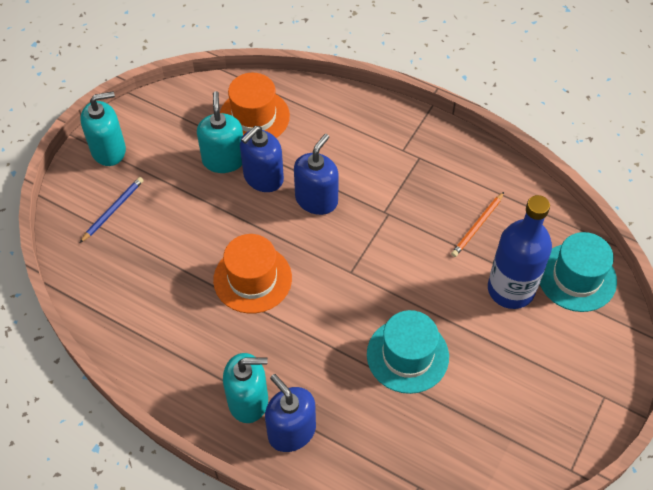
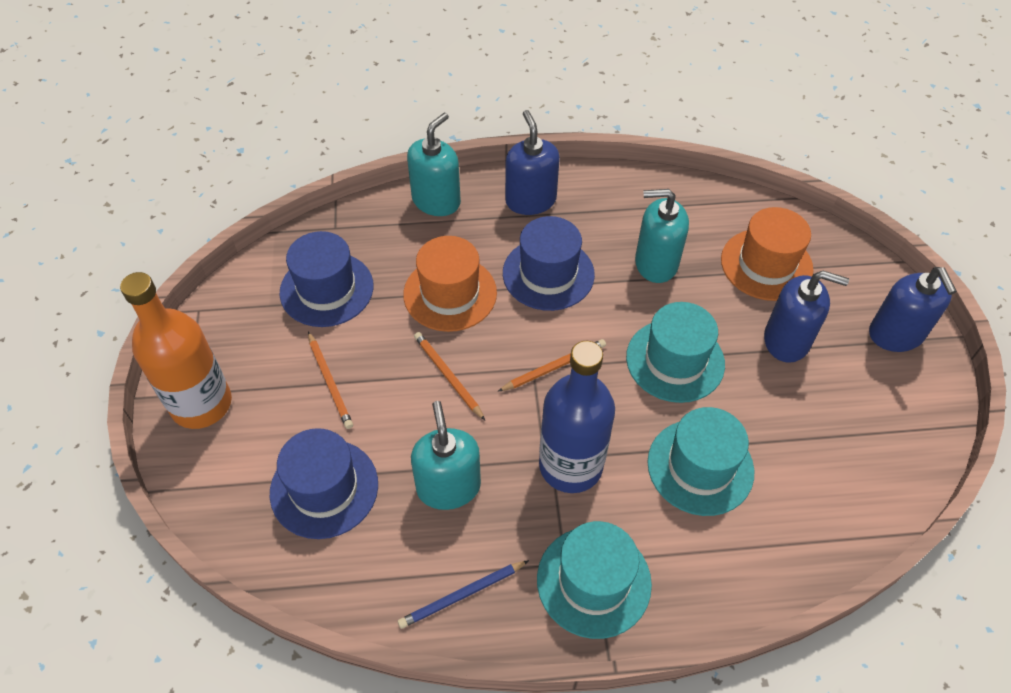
blue hat: 0 -> 3
orange bottle: 0 -> 1
orange pencil: 1 -> 3
turquoise hat: 2 -> 3

